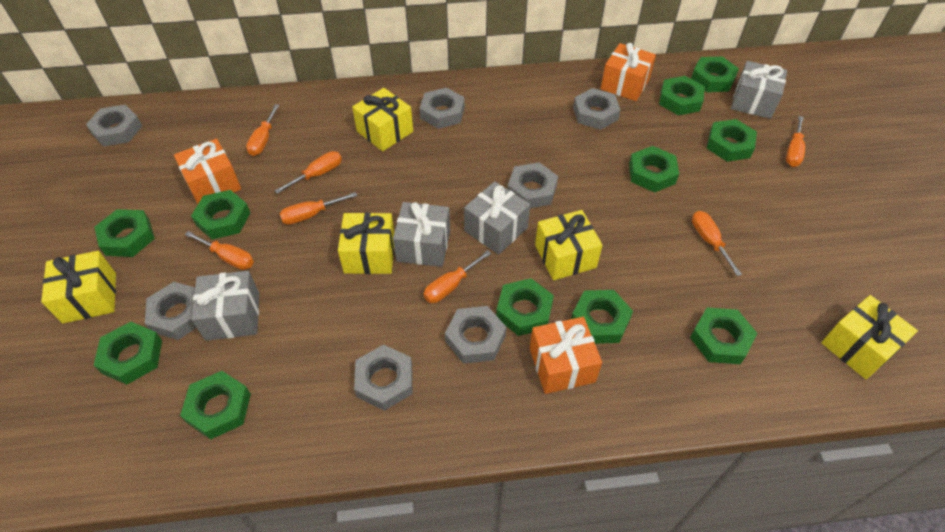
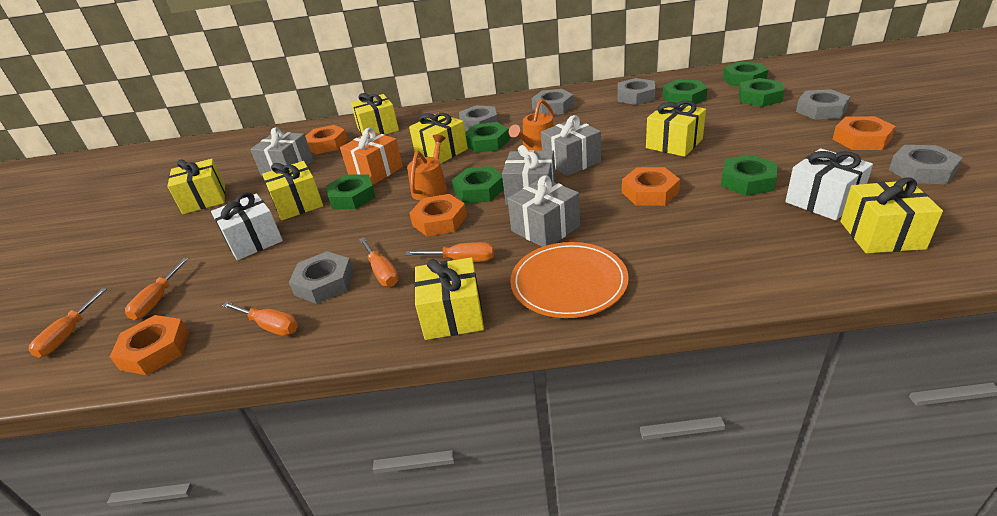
green nut: 11 -> 7
grey nut: 7 -> 6
orange gift: 3 -> 1
orange nut: 0 -> 5
orange plate: 0 -> 1
orange screwdriver: 7 -> 5
orange watering can: 0 -> 2
white gift: 0 -> 2
yellow gift: 5 -> 7

